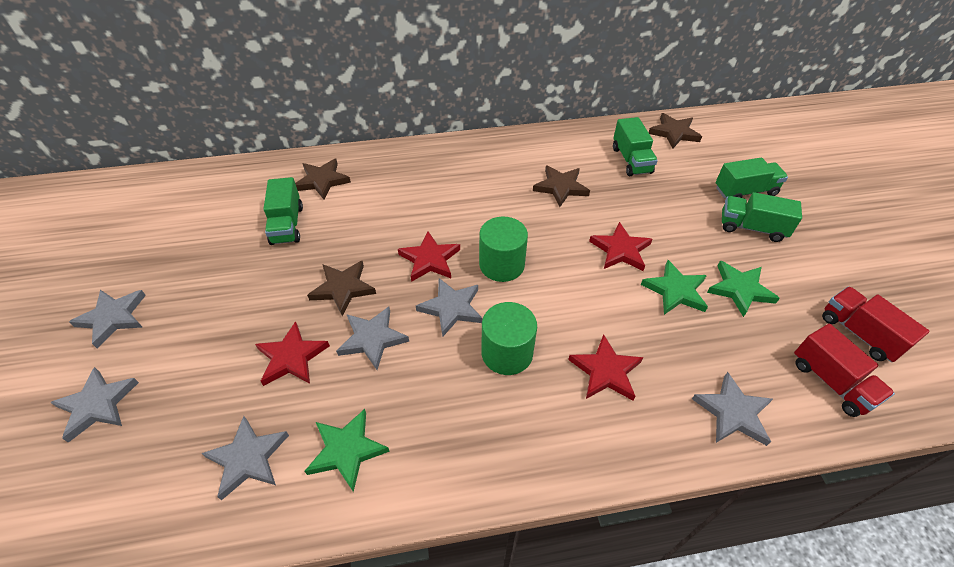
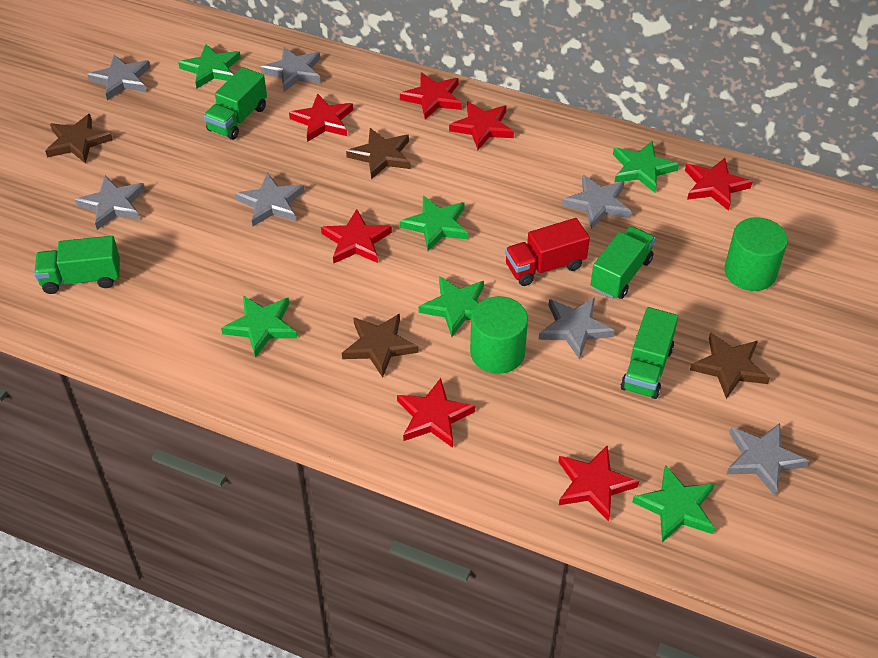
green star: 3 -> 6
grey star: 6 -> 7
red star: 4 -> 7
red truck: 2 -> 1

